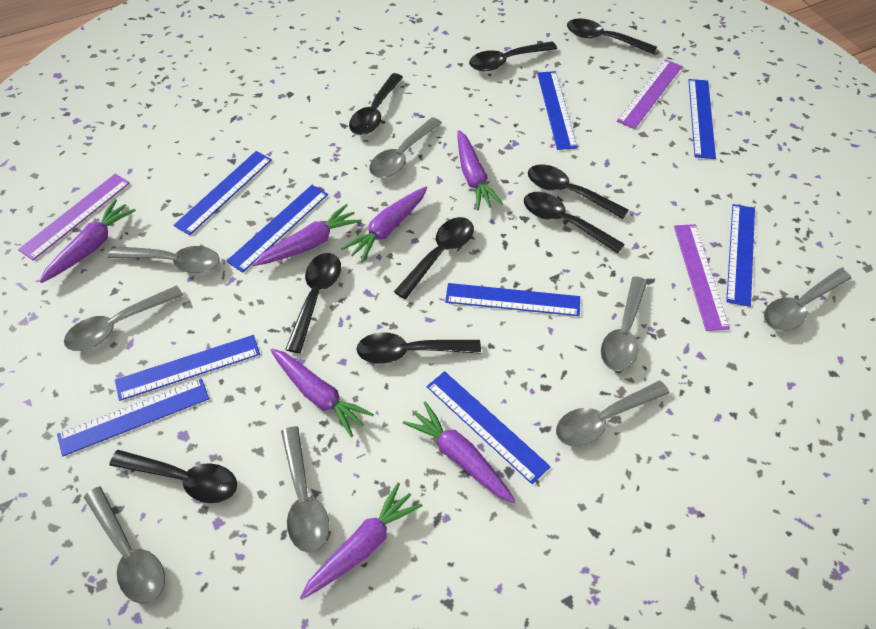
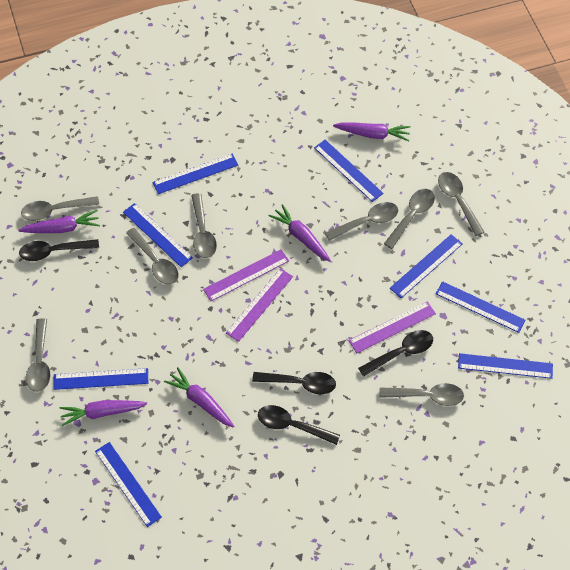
black spoon: 9 -> 4
blue ruler: 9 -> 8
purple carrot: 7 -> 5

